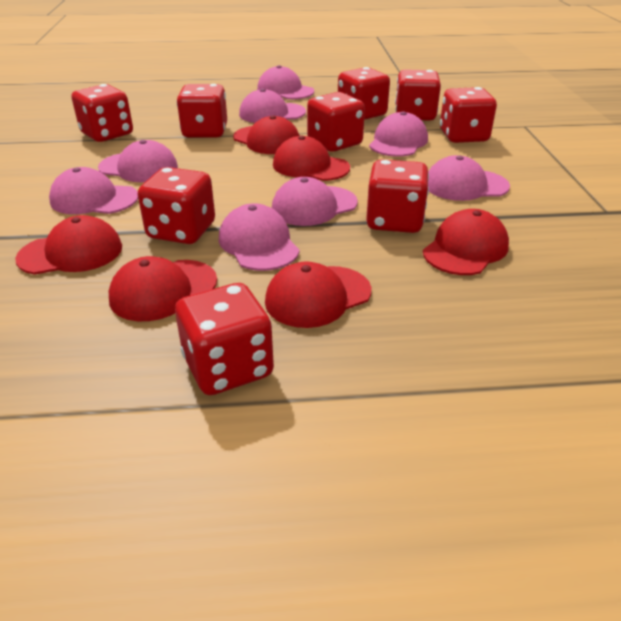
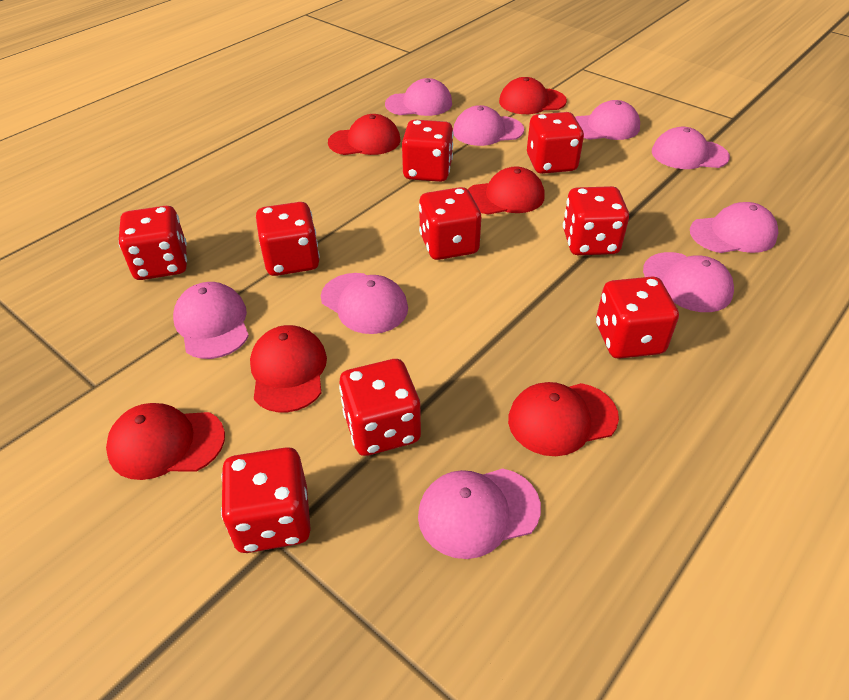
pink cap: 8 -> 9

